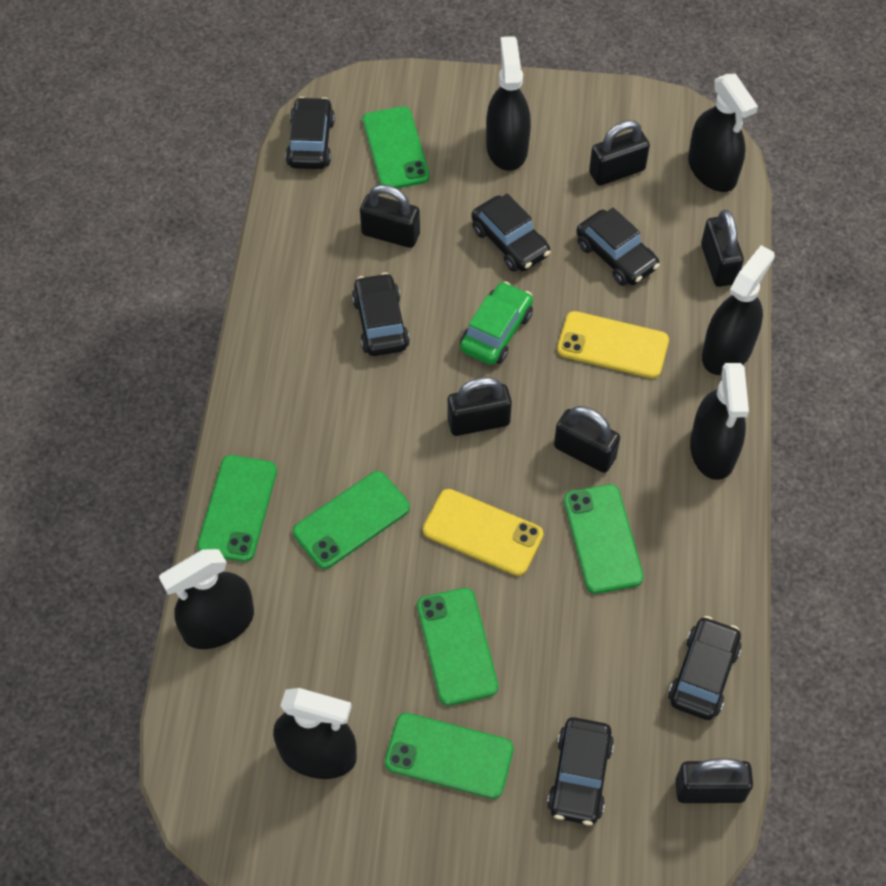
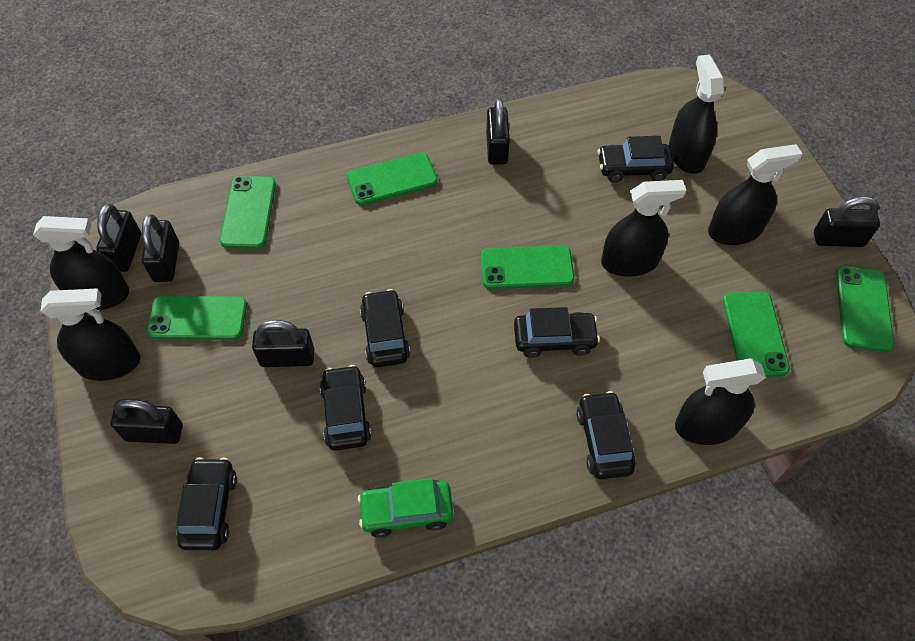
yellow phone: 2 -> 0

